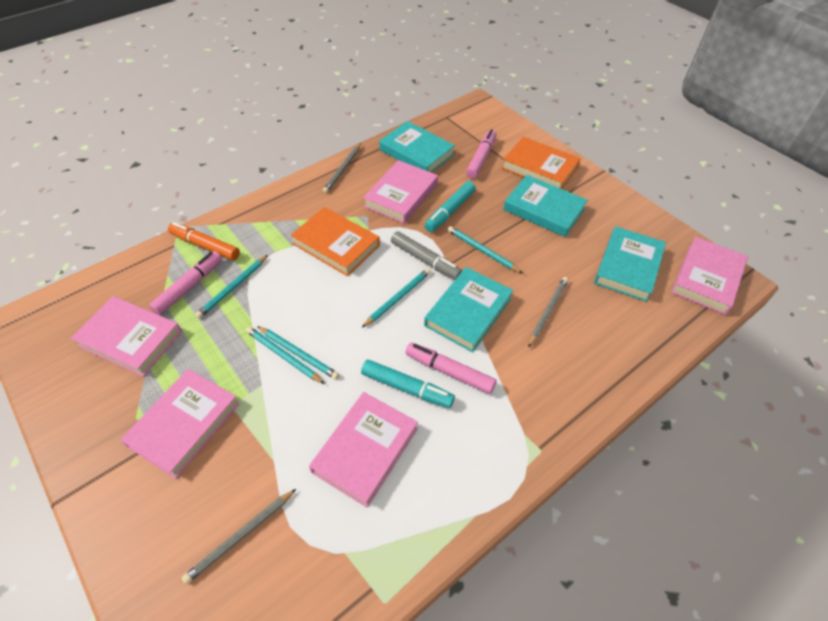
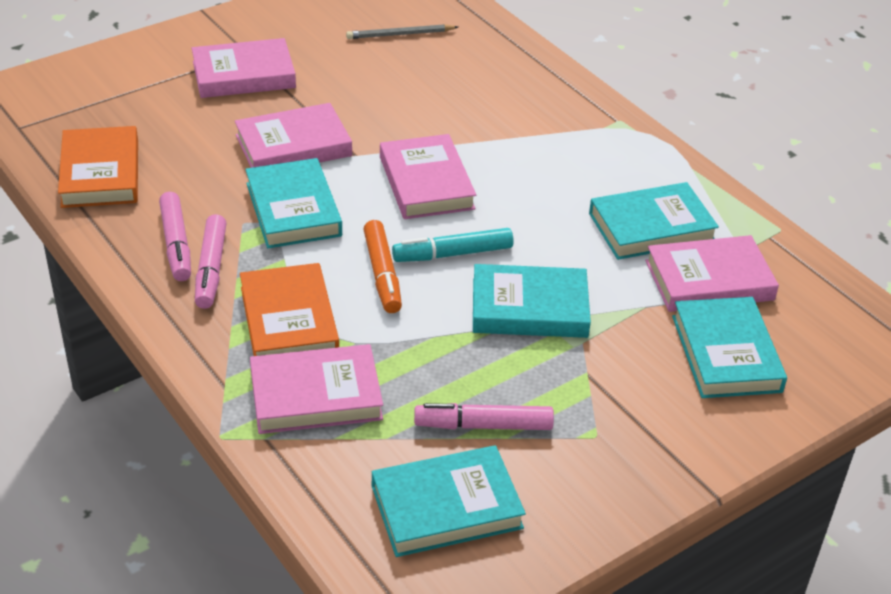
grey marker: 1 -> 0
grey pencil: 3 -> 1
turquoise book: 4 -> 5
turquoise marker: 2 -> 1
turquoise pencil: 5 -> 0

